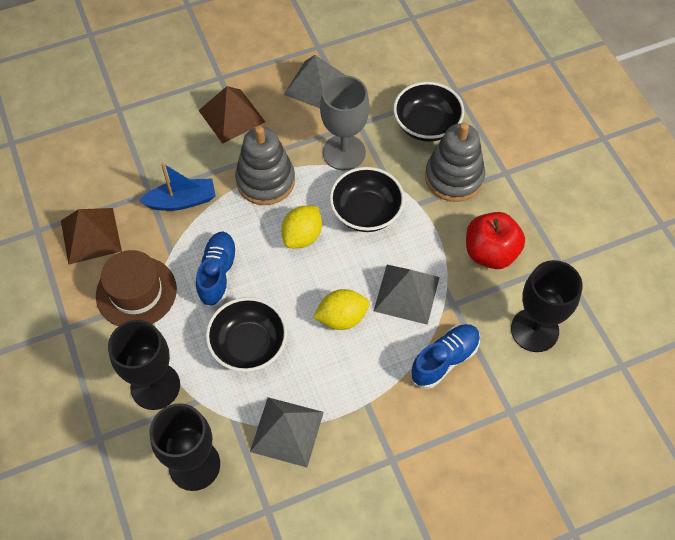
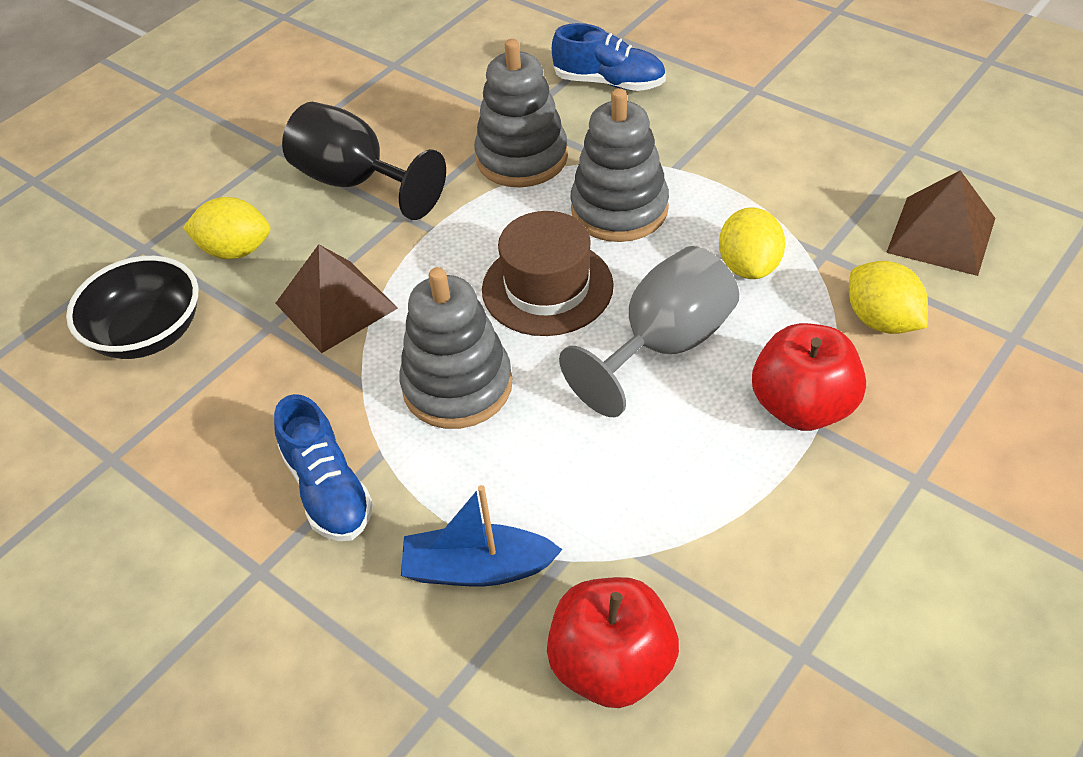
black bowl: 3 -> 1
black goblet: 3 -> 1
grey pyramid: 3 -> 0
grey stacking toy: 2 -> 3
red apple: 1 -> 2
yellow lemon: 2 -> 3

